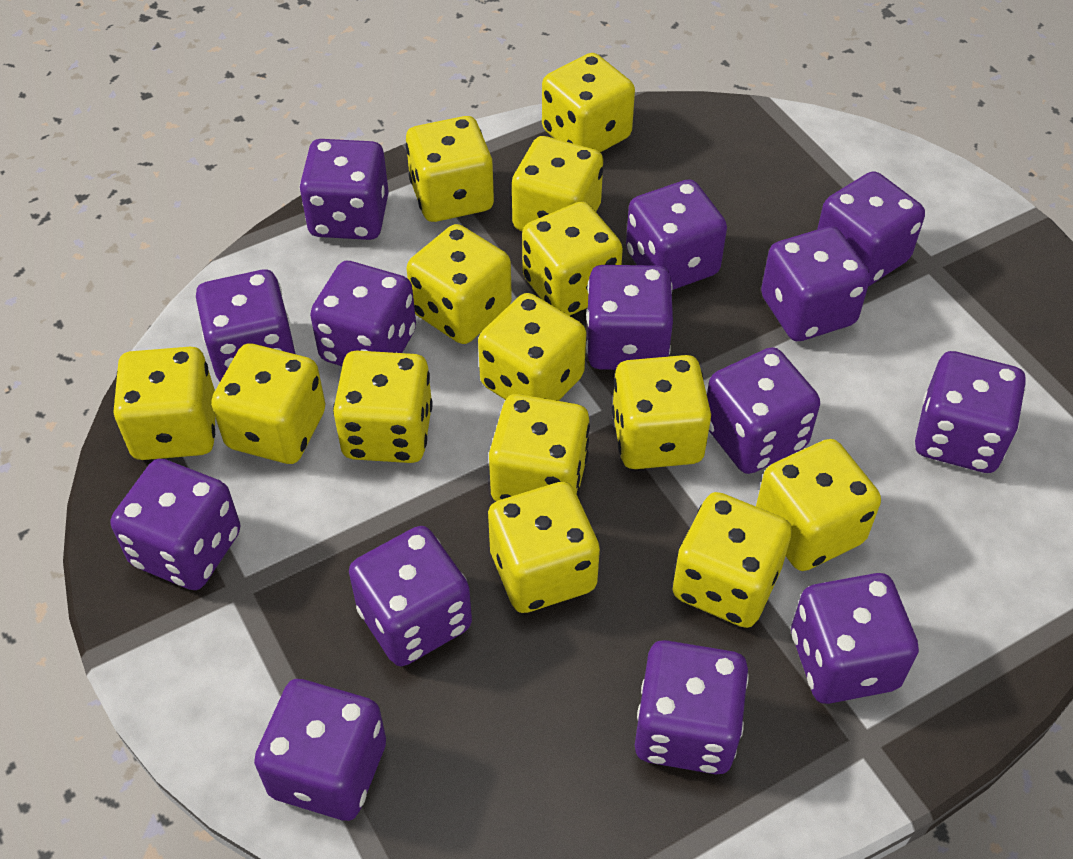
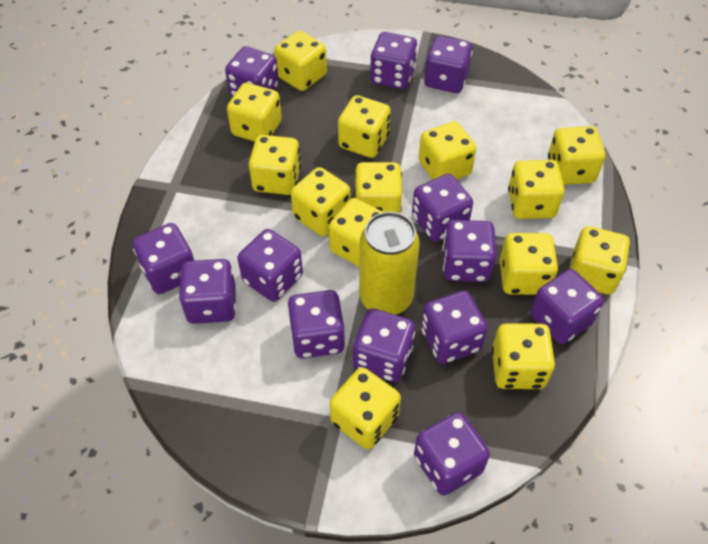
purple dice: 14 -> 13
yellow can: 0 -> 1

